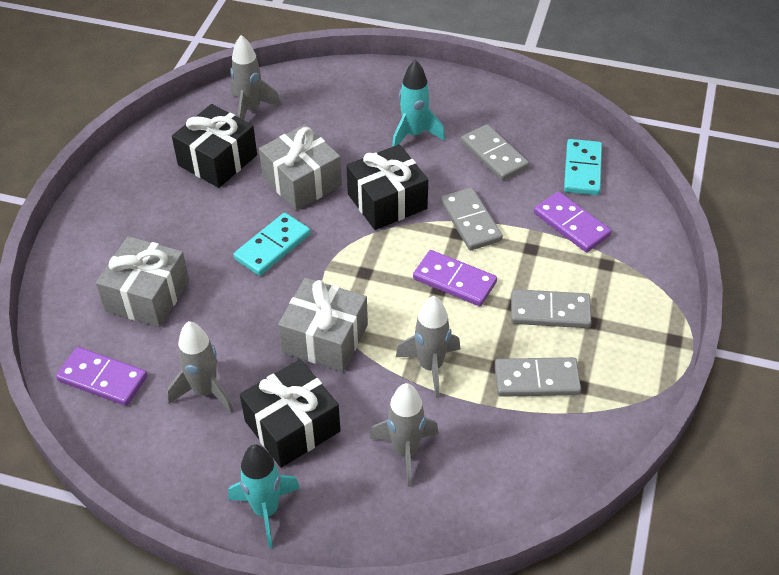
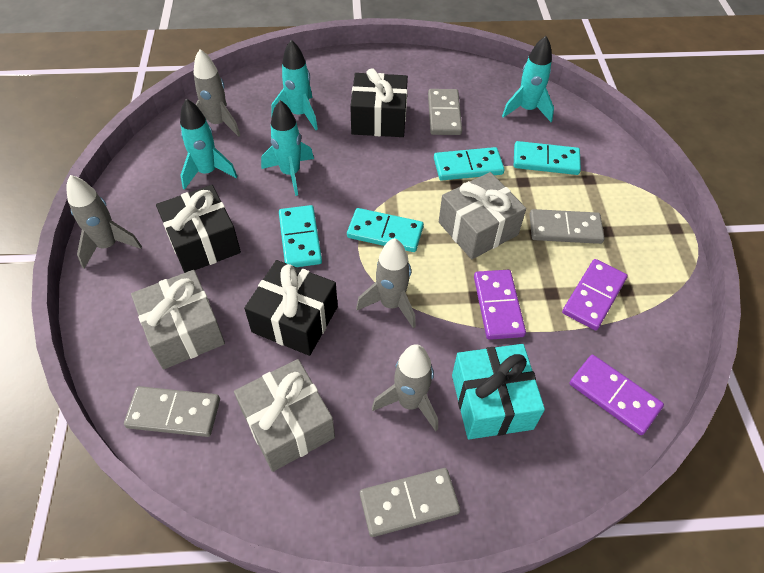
turquoise domino: 2 -> 4
turquoise gift: 0 -> 1
turquoise rocket: 2 -> 4

